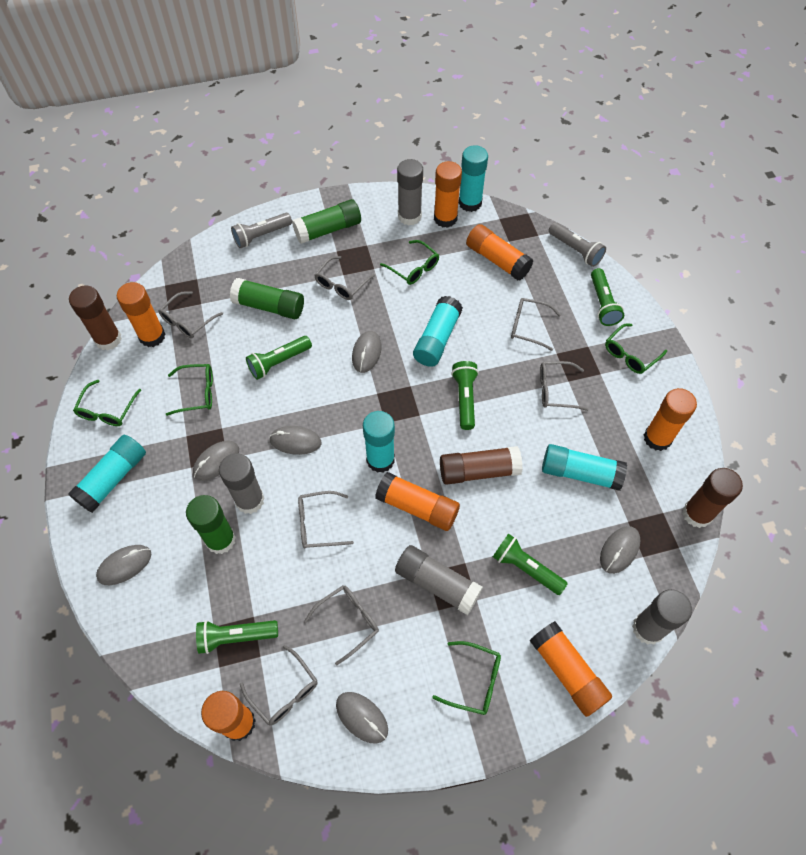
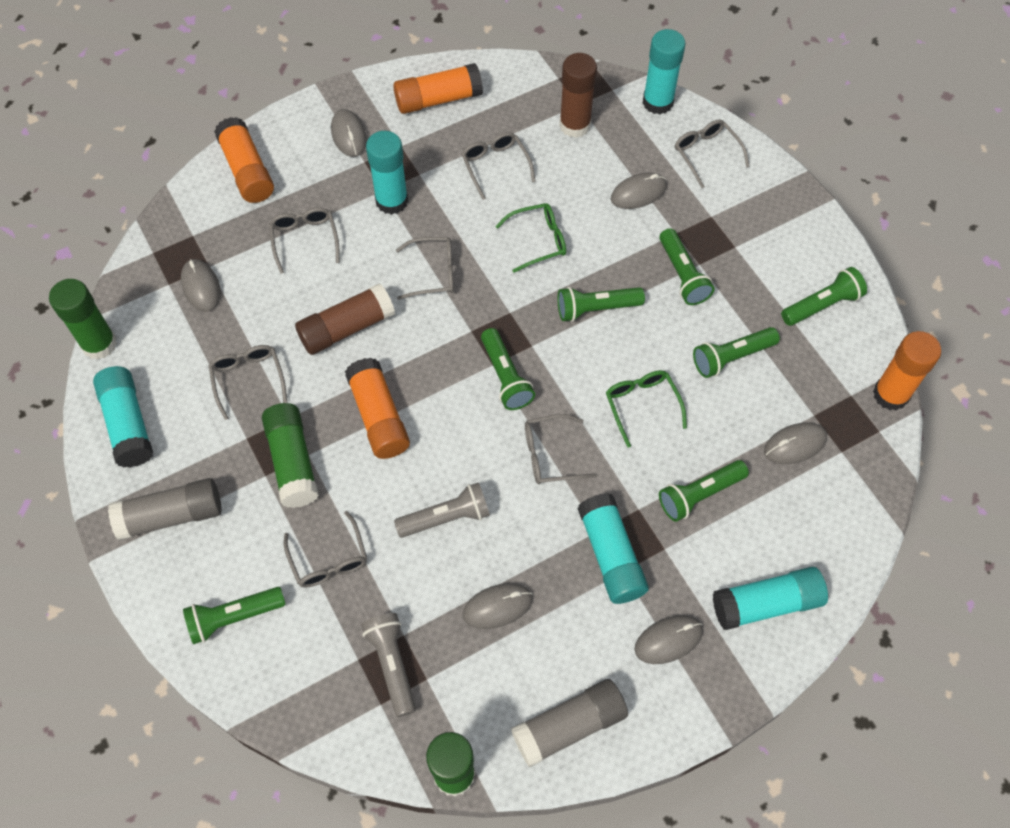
brown glue stick: 3 -> 2
green flashlight: 5 -> 7
green glasses: 5 -> 2
grey glue stick: 4 -> 2
orange glue stick: 7 -> 4

